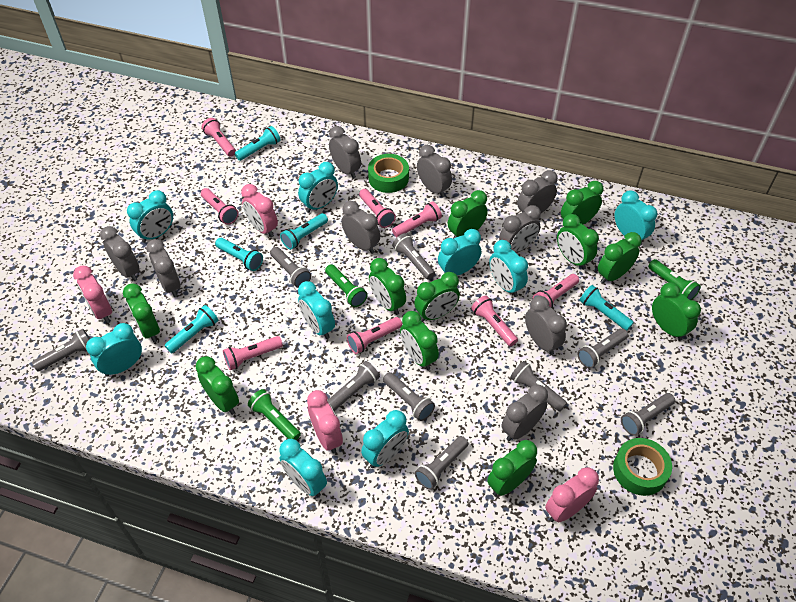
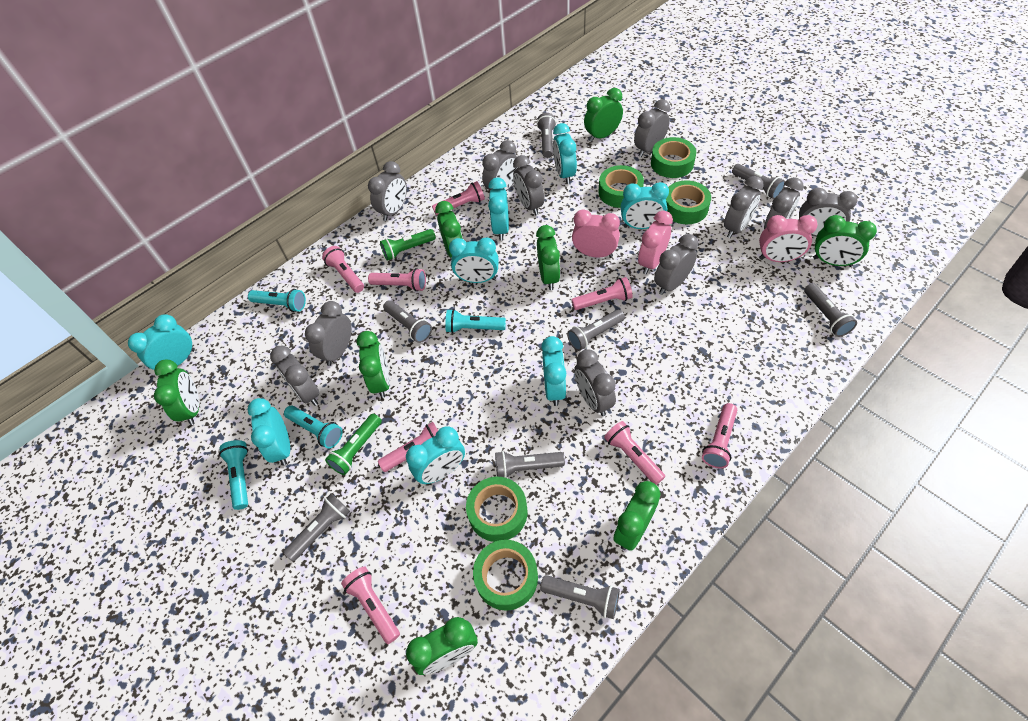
green clock: 11 -> 8
green flashlight: 3 -> 2
green tape: 2 -> 5
grey clock: 9 -> 11
grey flashlight: 9 -> 8
pink clock: 4 -> 3
turquoise clock: 9 -> 8
turquoise flashlight: 5 -> 4

